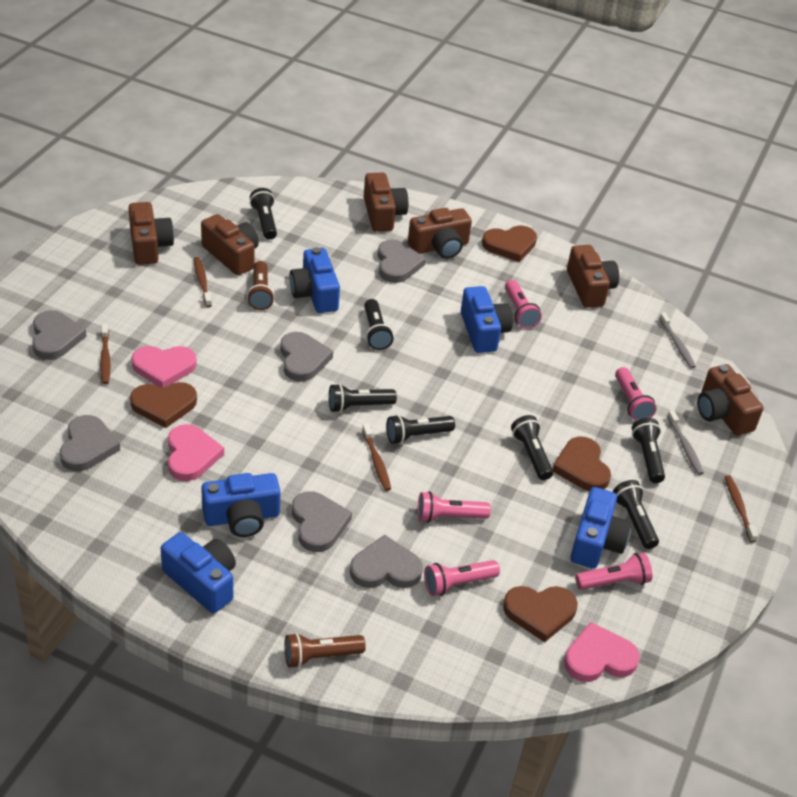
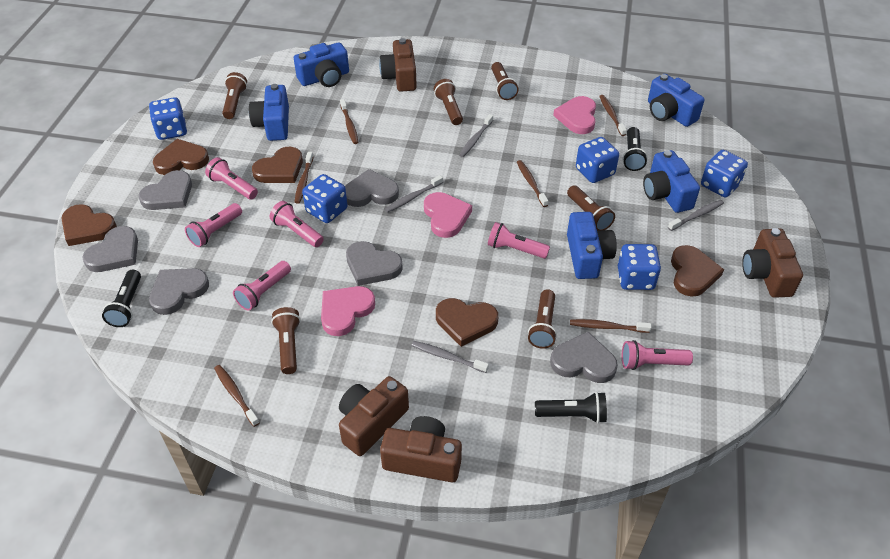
black flashlight: 7 -> 3
blue dice: 0 -> 5
brown camera: 6 -> 4
brown flashlight: 2 -> 6
brown heart: 4 -> 5
brown toothbrush: 4 -> 6
grey toothbrush: 2 -> 4
pink flashlight: 5 -> 6

